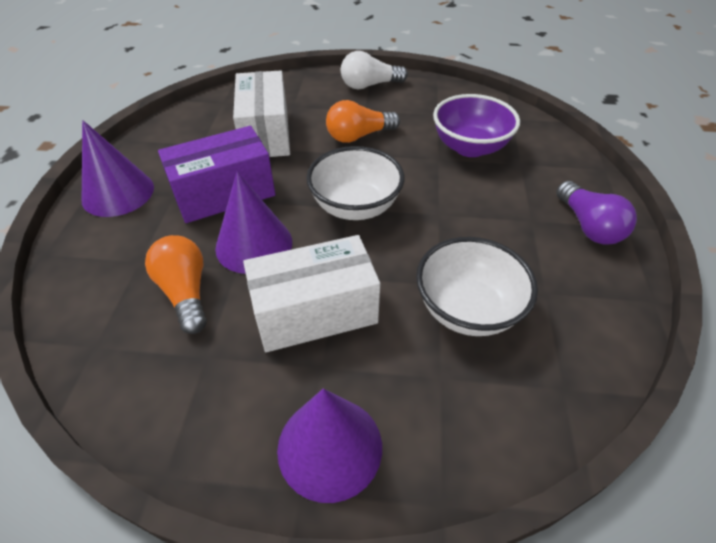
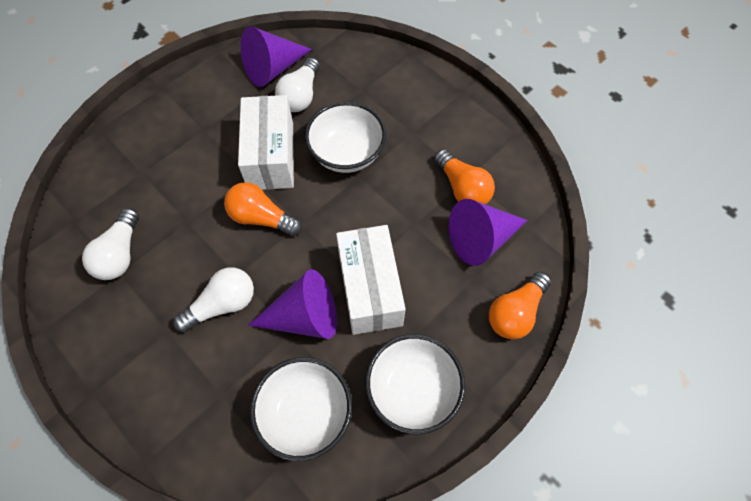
orange light bulb: 2 -> 3
purple bowl: 1 -> 0
purple box: 1 -> 0
purple light bulb: 1 -> 0
white bowl: 2 -> 3
white light bulb: 1 -> 3

